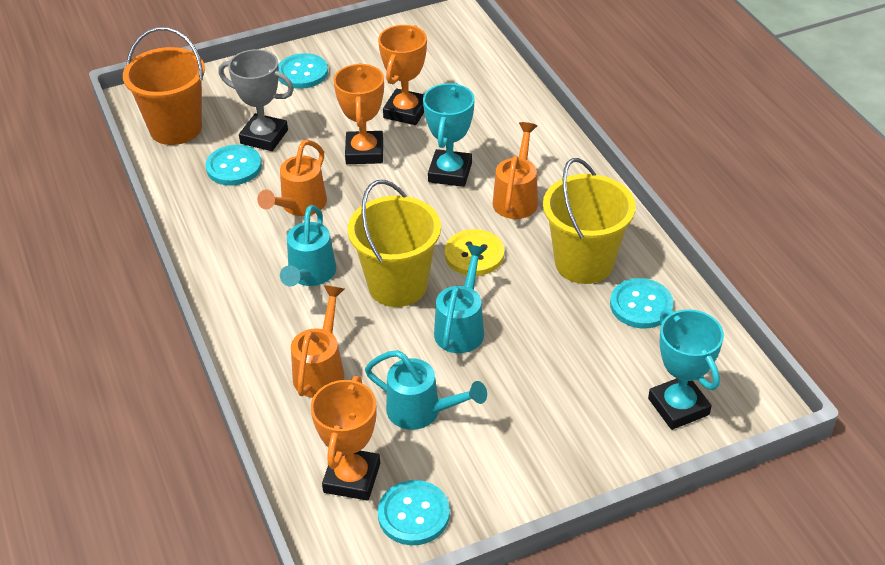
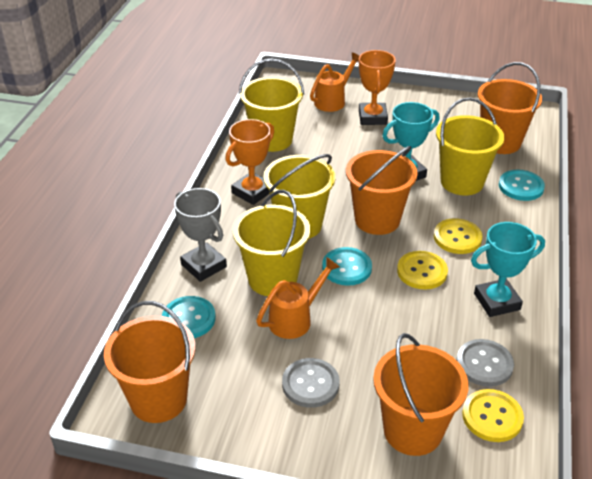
grey button: 0 -> 2
orange bucket: 1 -> 4
orange trophy: 3 -> 2
orange watering can: 3 -> 2
turquoise button: 4 -> 3
turquoise watering can: 3 -> 0
yellow bucket: 2 -> 4
yellow button: 1 -> 3

